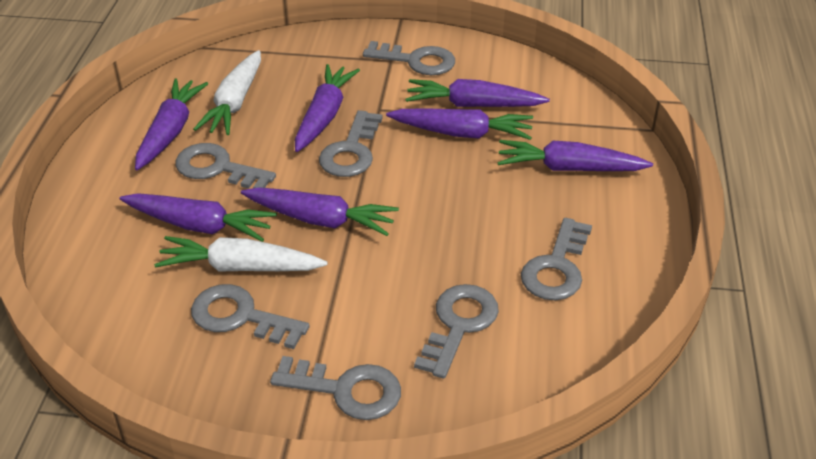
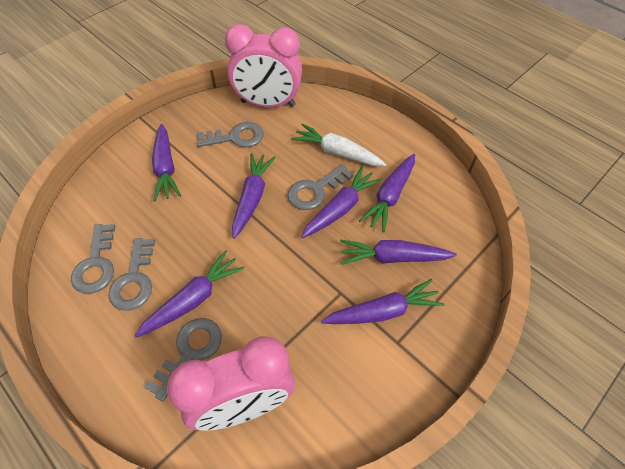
grey key: 7 -> 5
pink clock: 0 -> 2
white carrot: 2 -> 1

